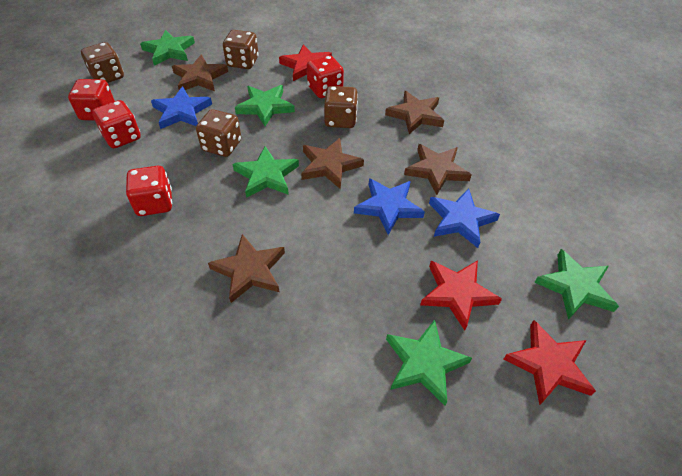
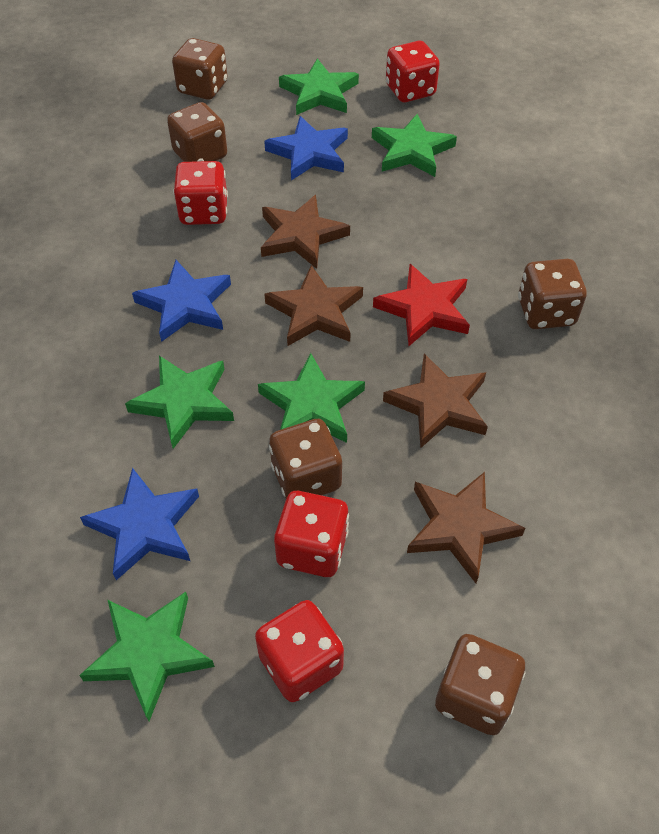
brown dice: 4 -> 5
brown star: 5 -> 4
red star: 3 -> 1

